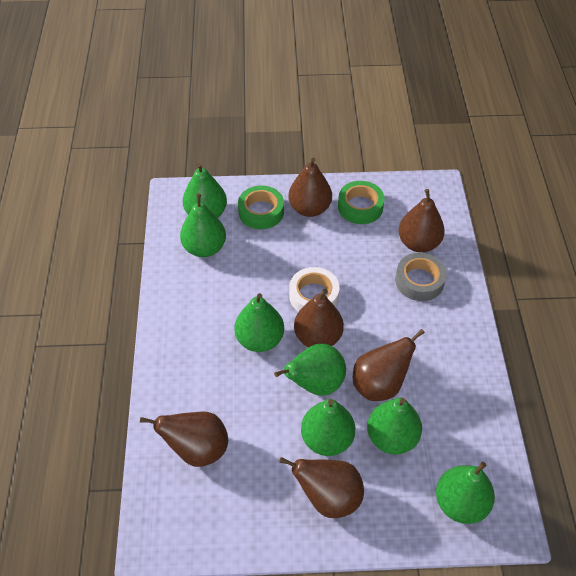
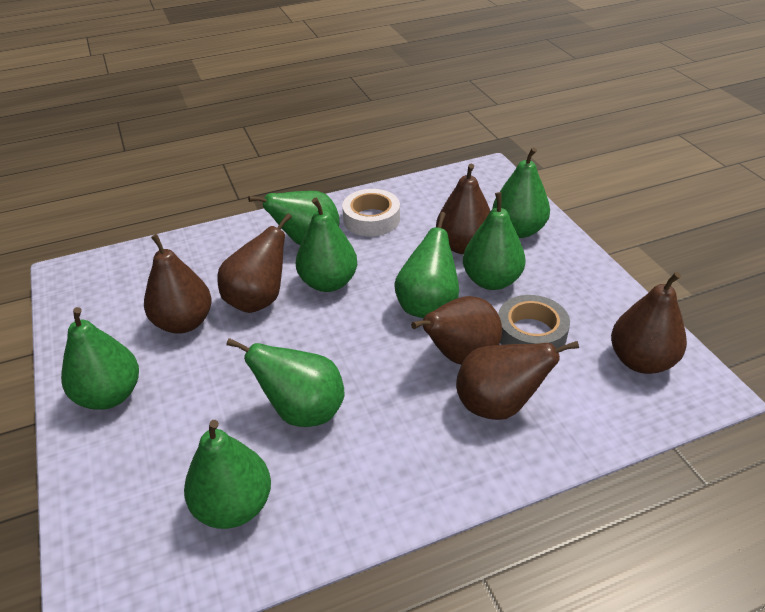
green pear: 7 -> 8
green tape: 2 -> 0

